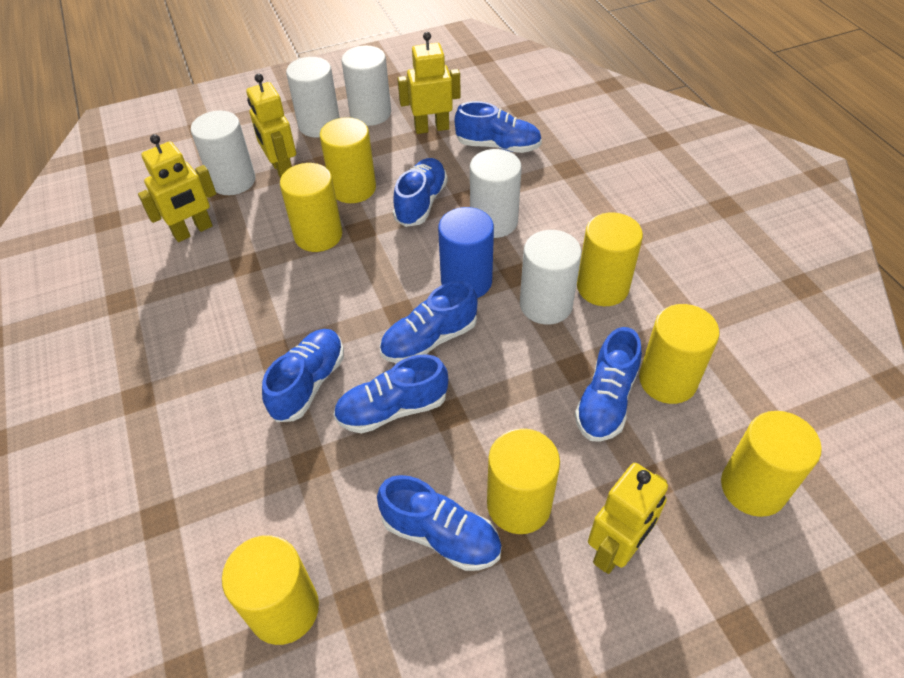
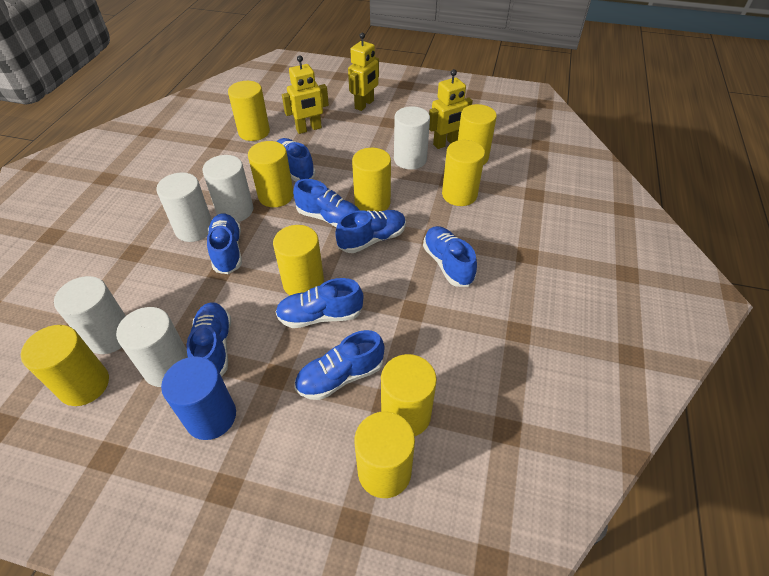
blue shoe: 7 -> 8
yellow cylinder: 7 -> 9
yellow robot: 4 -> 3

